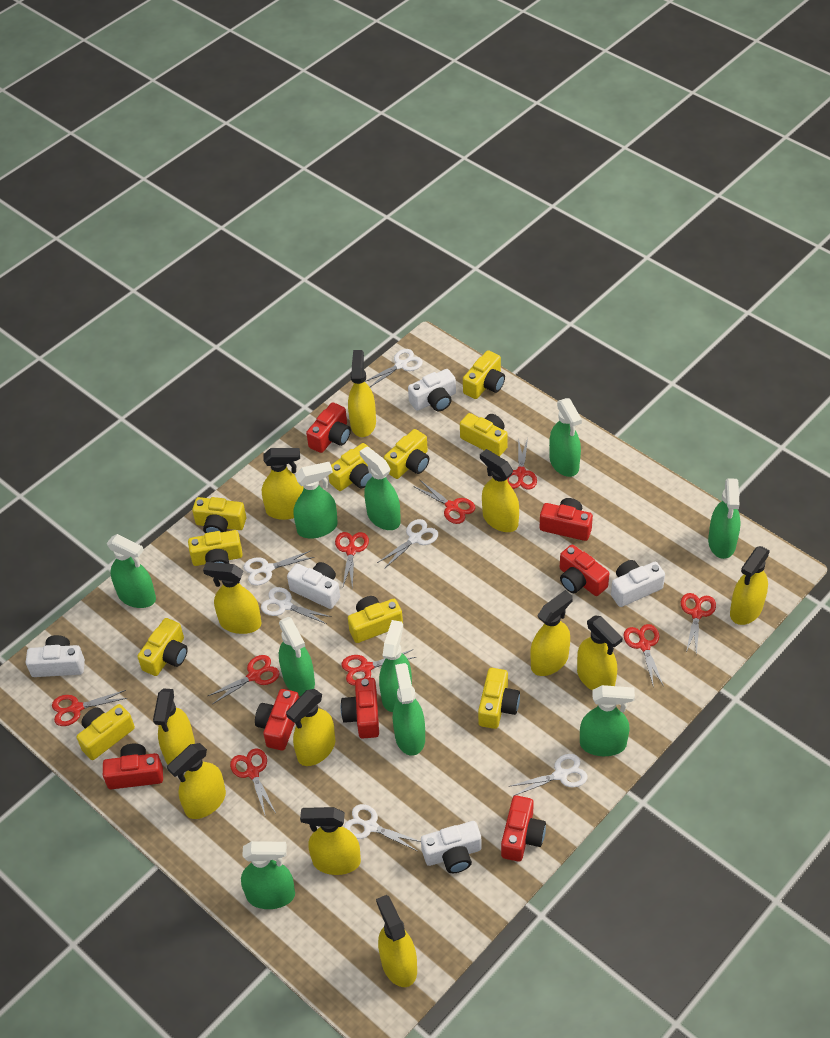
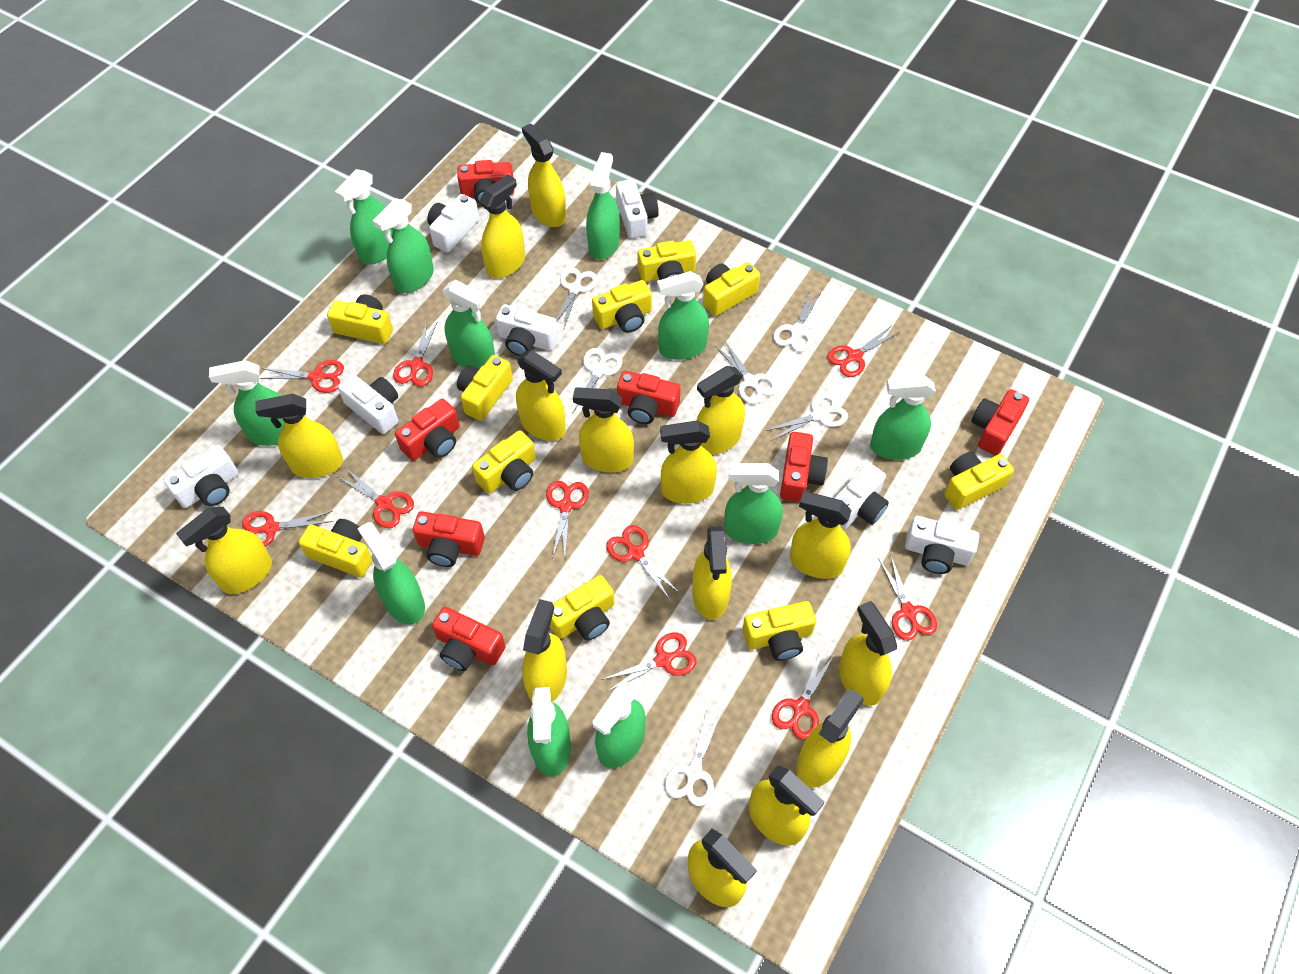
green spray bottle: 10 -> 11
red scissors: 9 -> 10
white camera: 5 -> 7
yellow spray bottle: 12 -> 15

